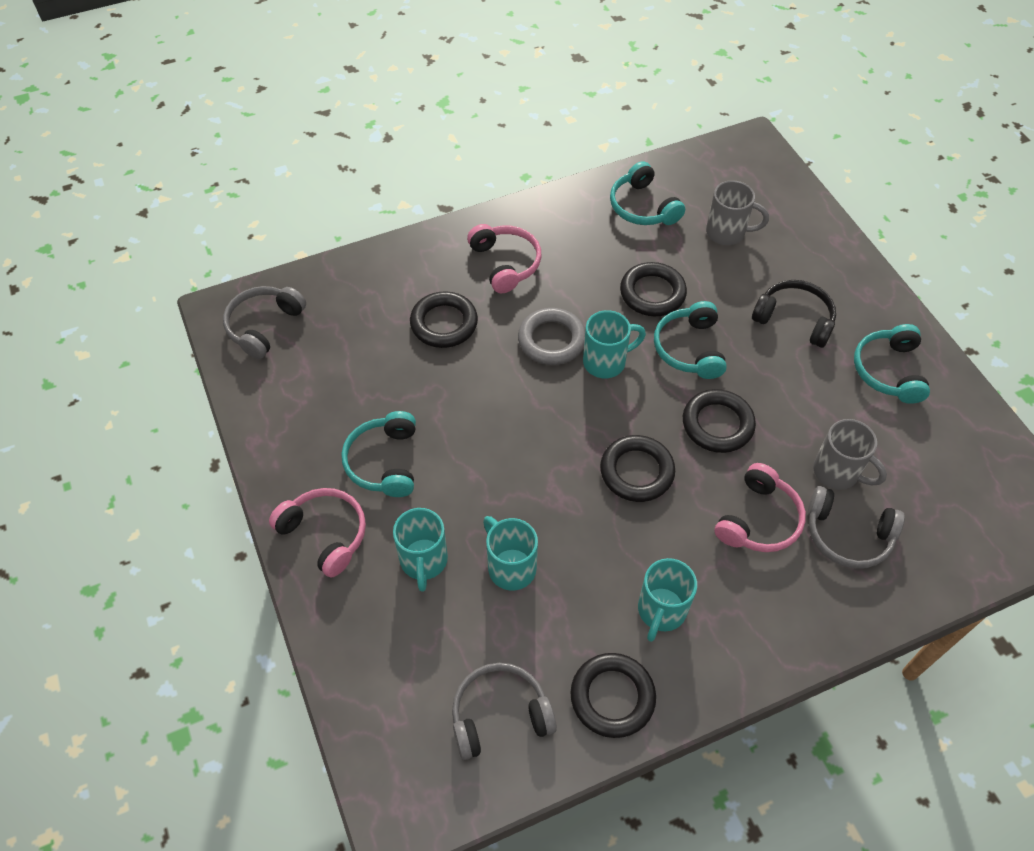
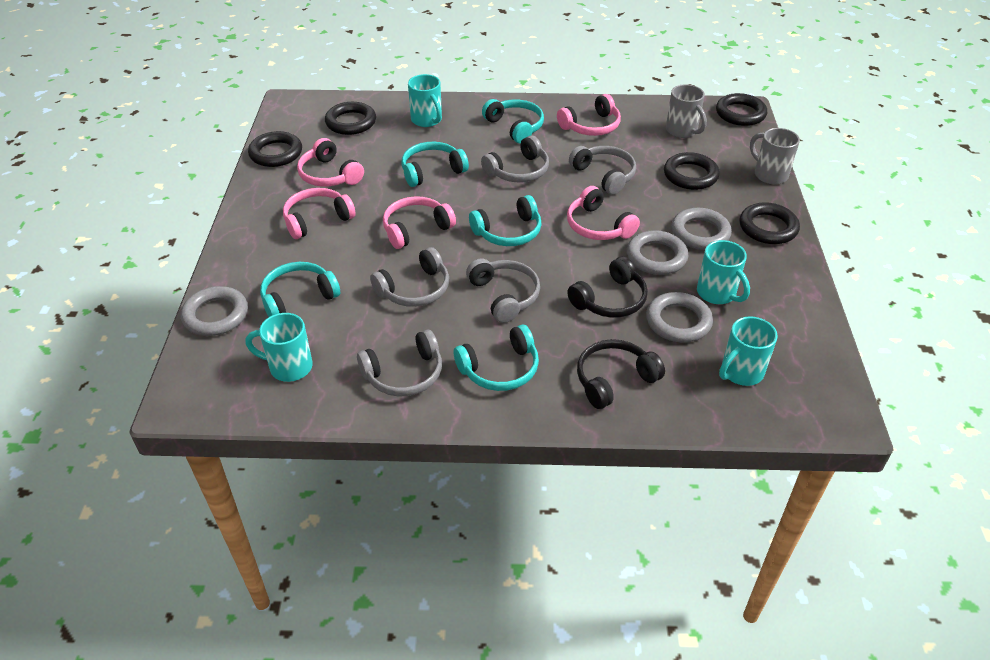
black headphones: 1 -> 2
grey headphones: 3 -> 5
grey ring: 1 -> 4
pink headphones: 3 -> 5
turquoise headphones: 4 -> 5

